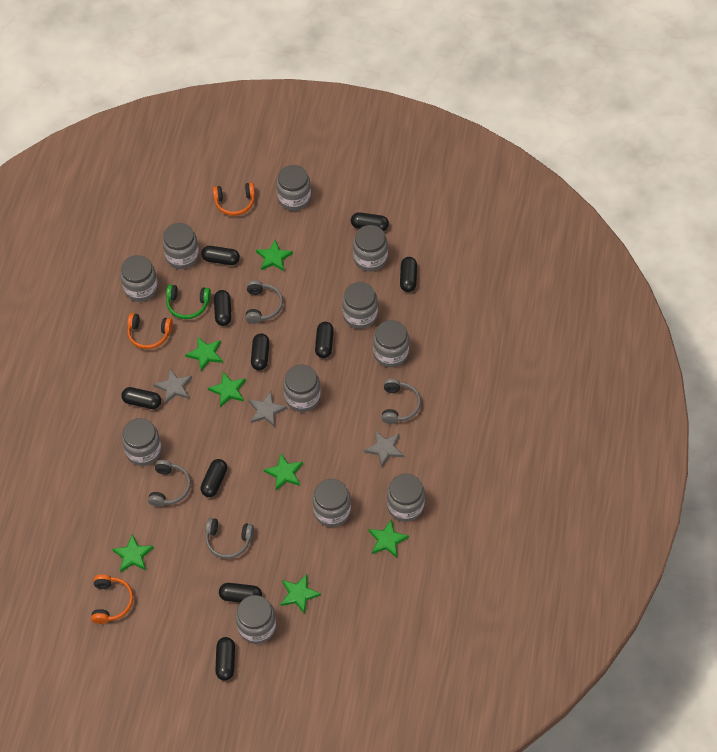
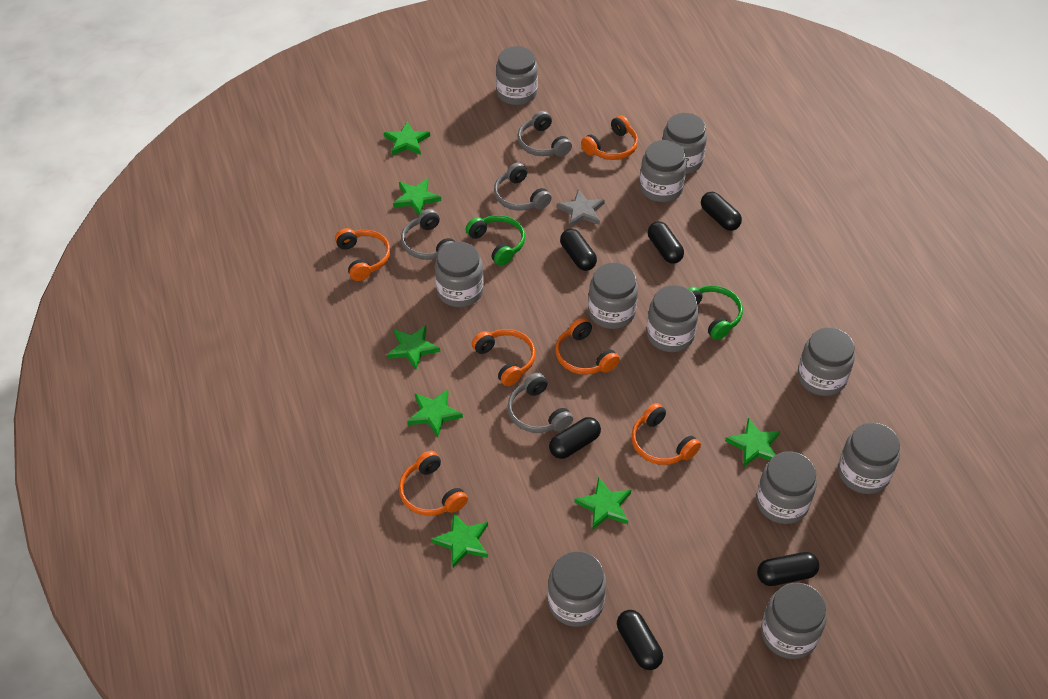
black capsule: 10 -> 6
green headphones: 1 -> 2
grey star: 3 -> 1
orange headphones: 3 -> 6

